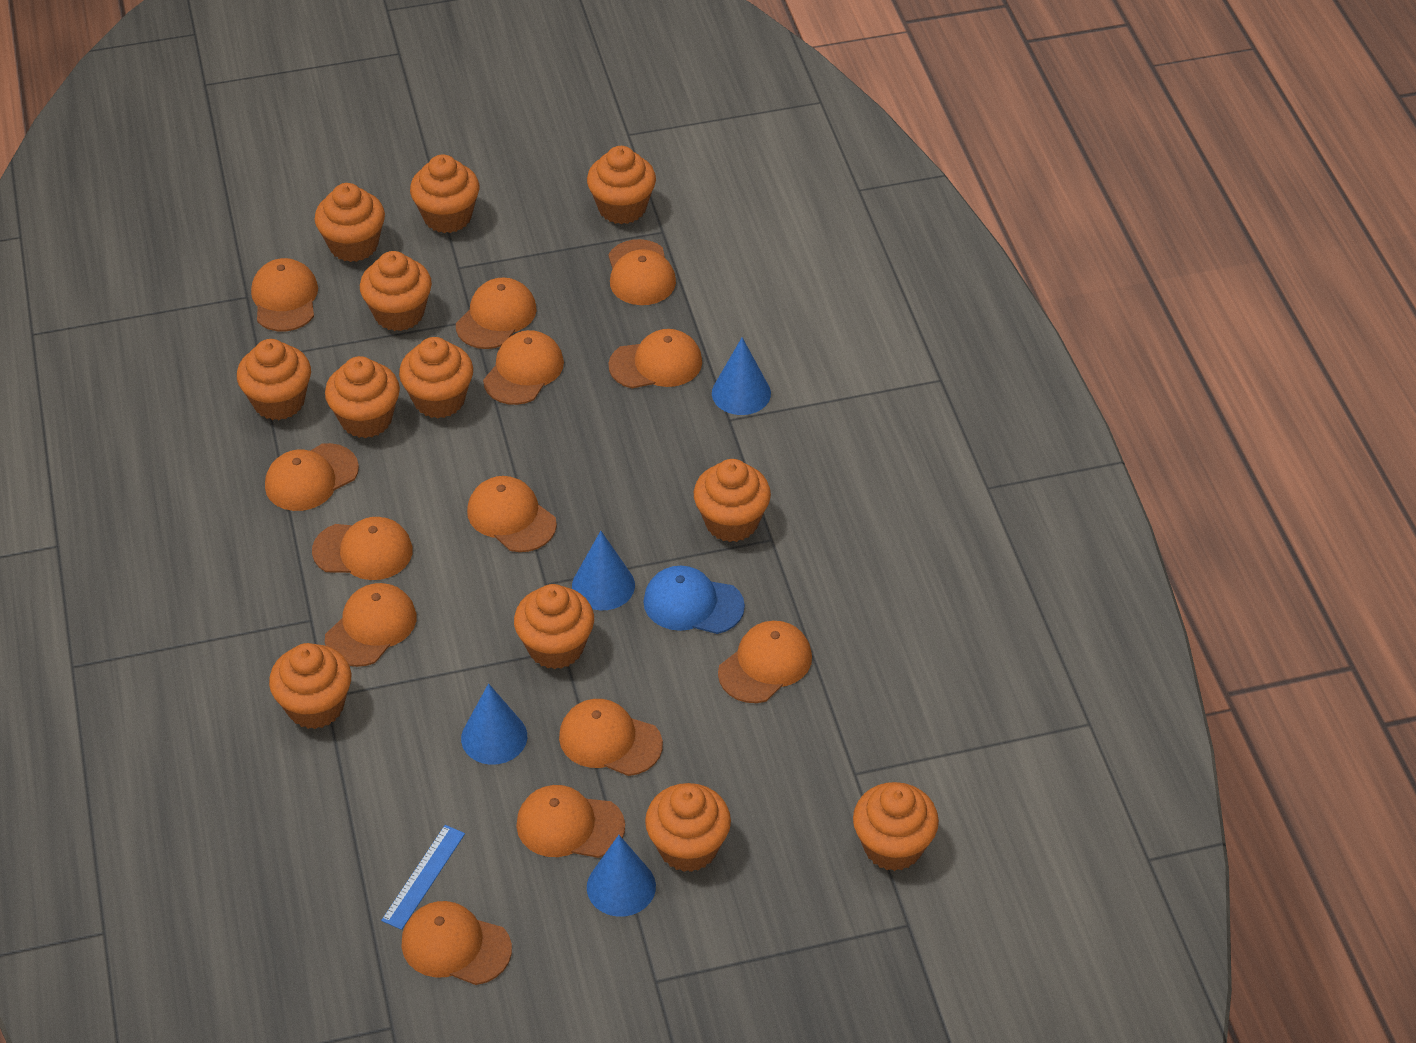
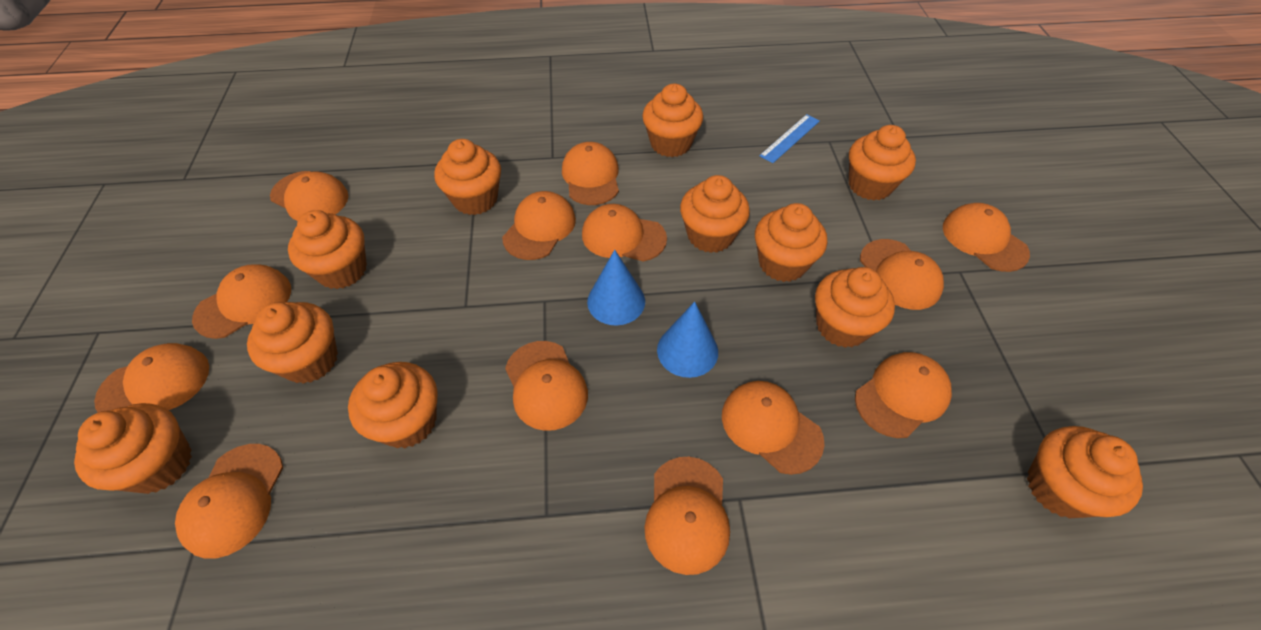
blue cap: 1 -> 0
blue cone: 4 -> 2
orange cupcake: 12 -> 11

